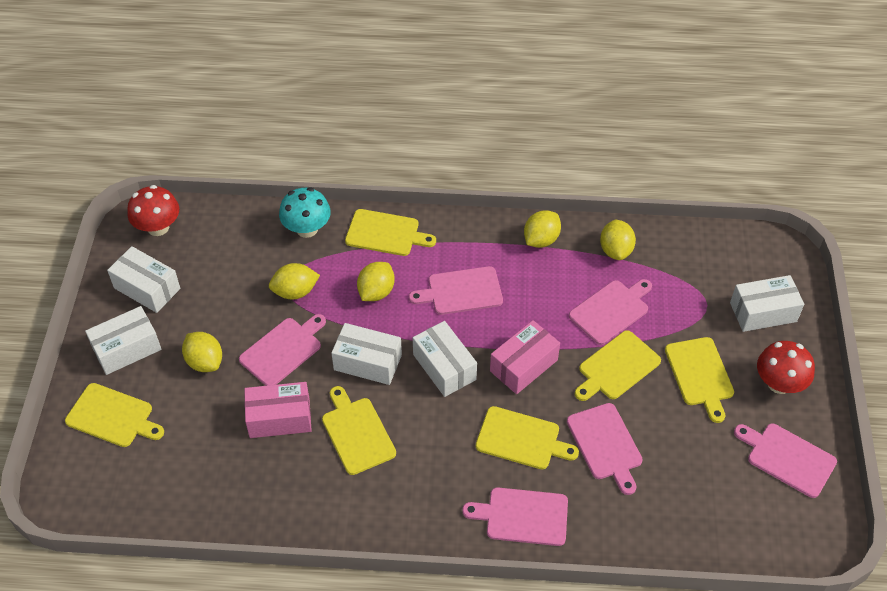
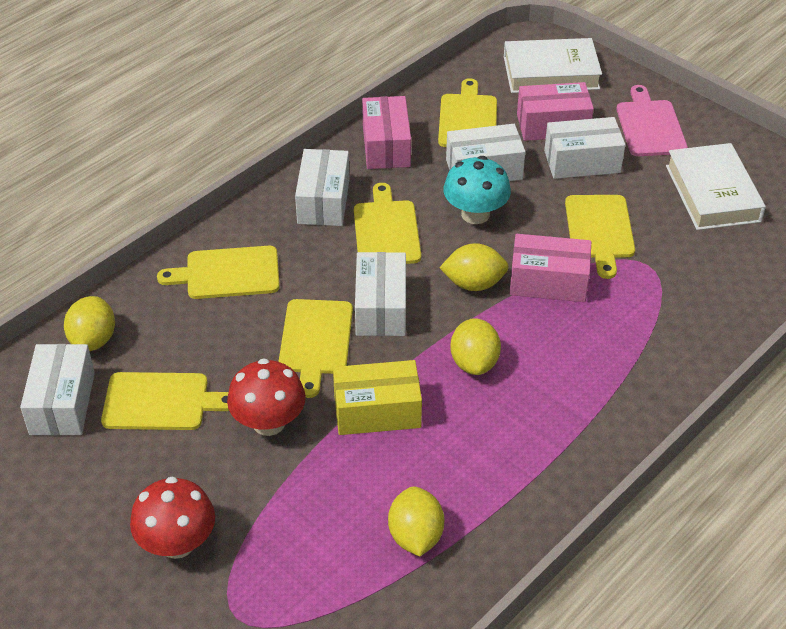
pink box: 2 -> 3
pink cutting board: 6 -> 1
white book: 0 -> 2
yellow box: 0 -> 1
yellow lemon: 5 -> 4

